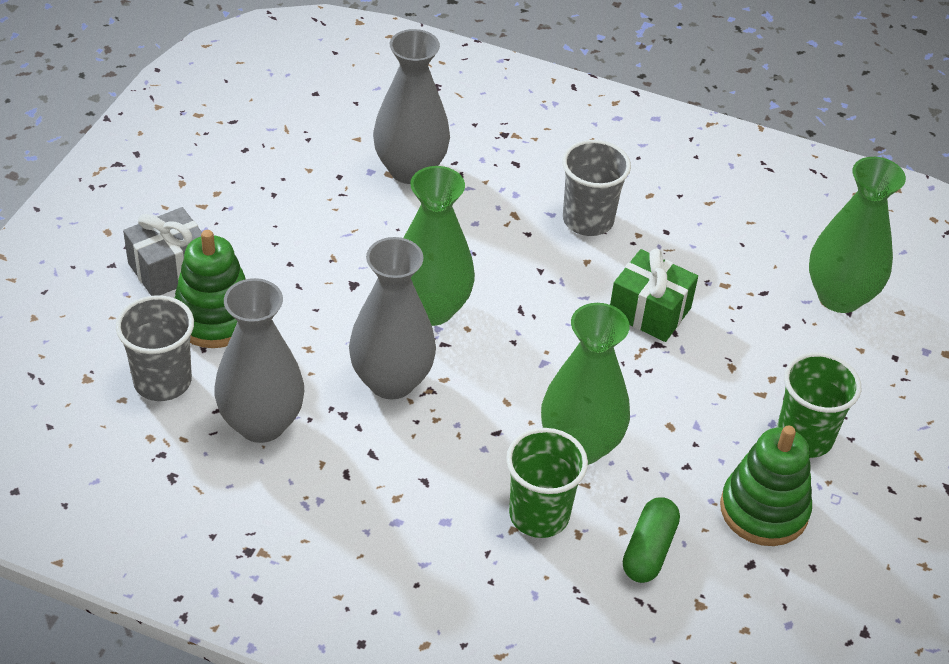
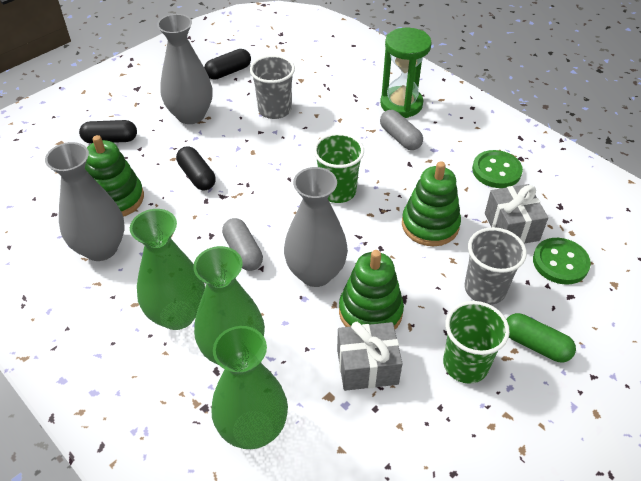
black capsule: 0 -> 3
green button: 0 -> 2
green gift: 1 -> 0
green hourglass: 0 -> 1
green stacking toy: 2 -> 3
grey capsule: 0 -> 2
grey gift: 1 -> 2

